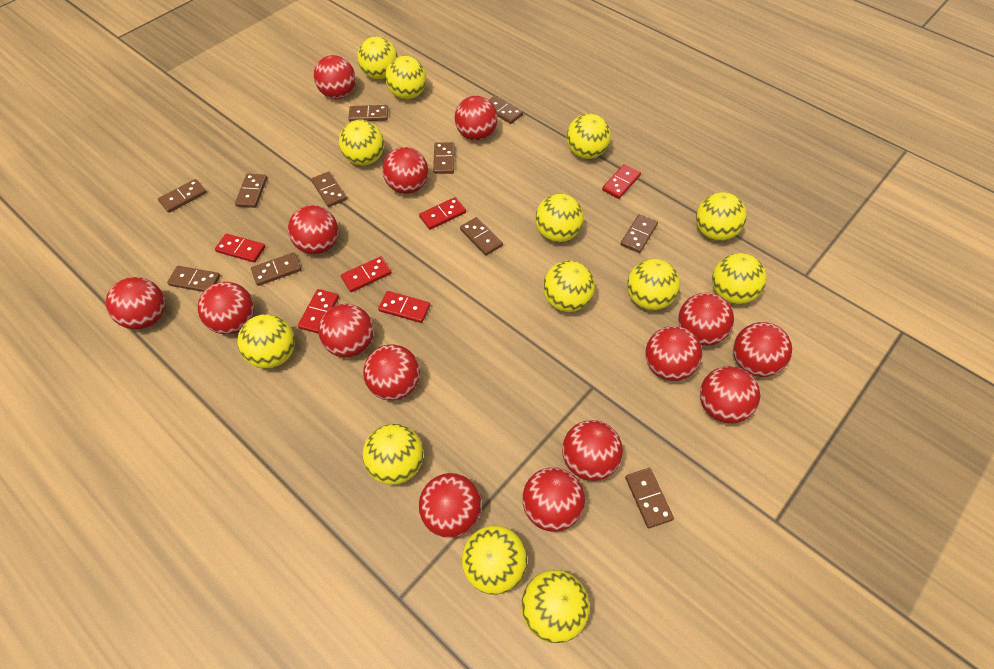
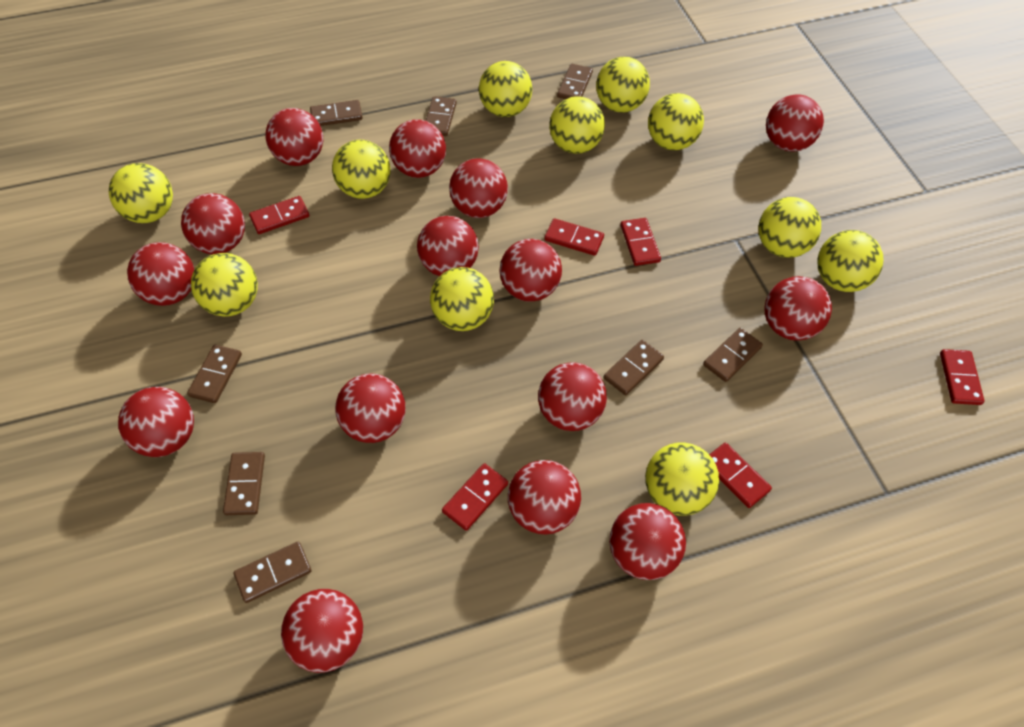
brown domino: 11 -> 8
yellow ball: 13 -> 11

